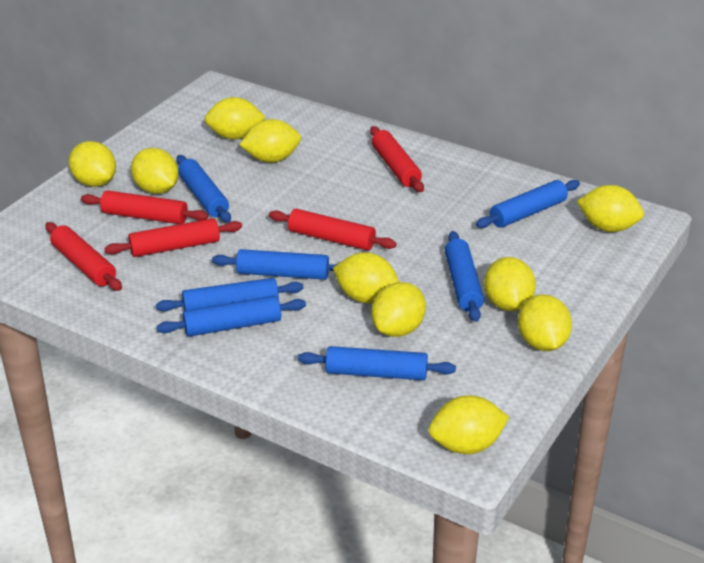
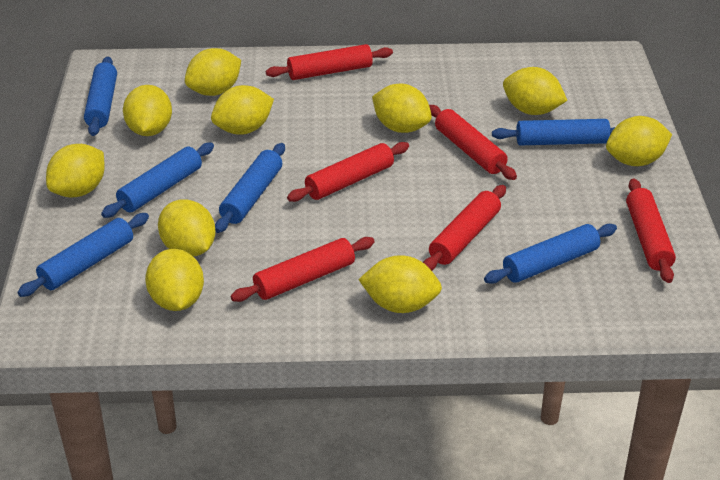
blue rolling pin: 7 -> 6
red rolling pin: 5 -> 6

